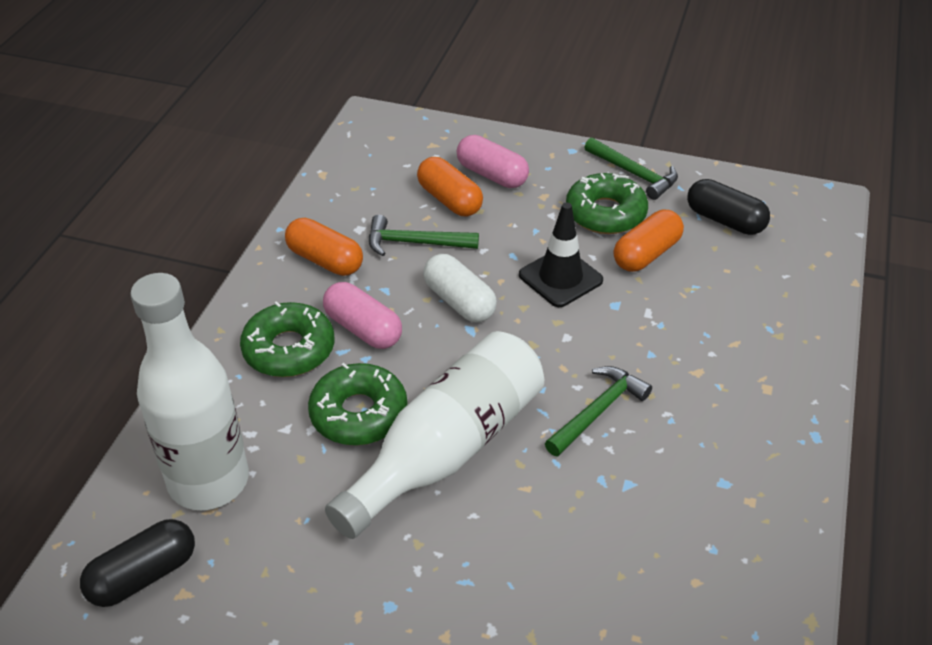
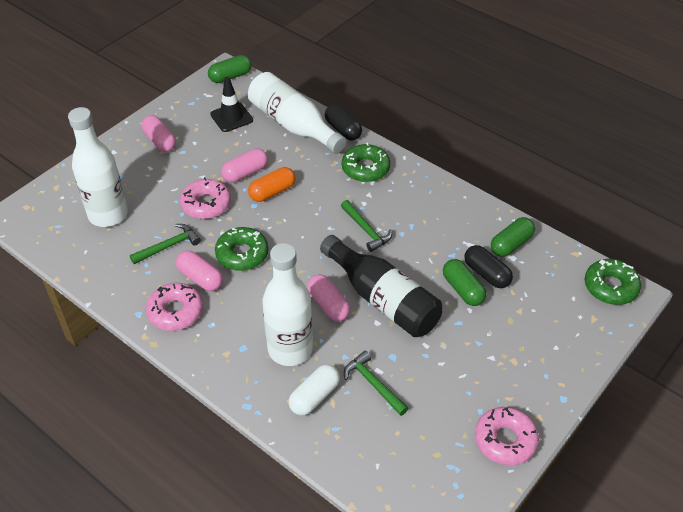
black bottle: 0 -> 1
green capsule: 0 -> 3
orange capsule: 3 -> 1
pink capsule: 2 -> 4
pink donut: 0 -> 3
white bottle: 2 -> 3

